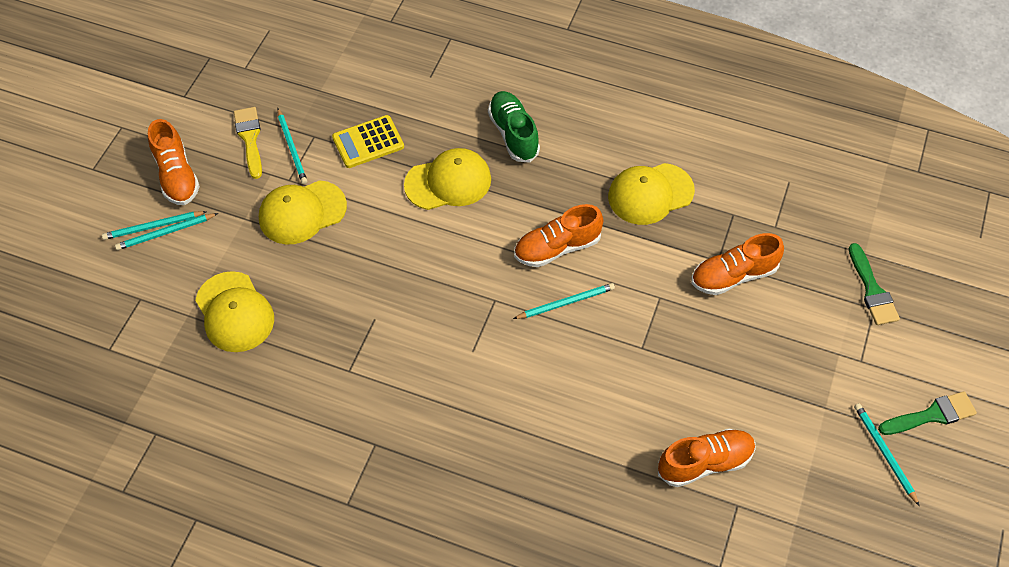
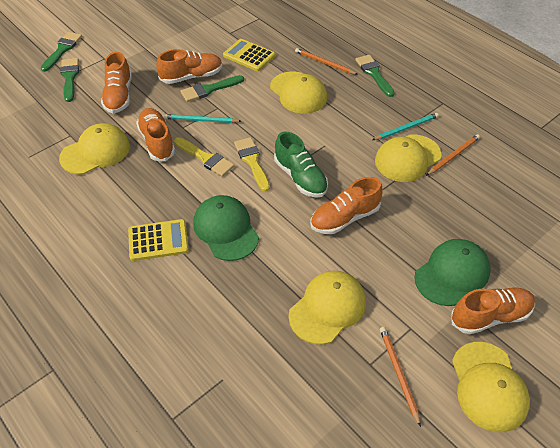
green brush: 2 -> 4
green cap: 0 -> 2
orange pencil: 0 -> 3
orange shoe: 4 -> 5
turquoise pencil: 5 -> 2
yellow brush: 1 -> 2
yellow calculator: 1 -> 2
yellow cap: 4 -> 5

